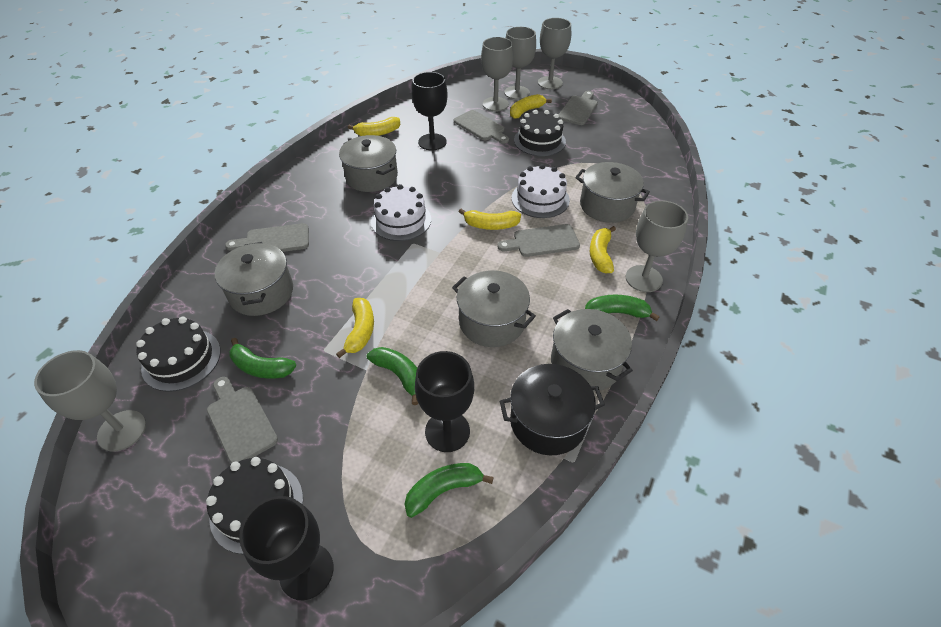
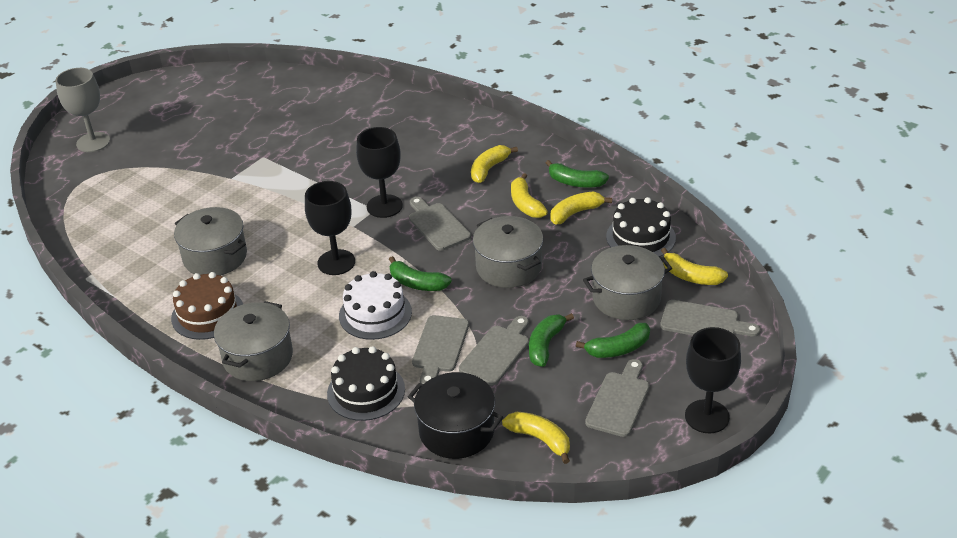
black cake: 3 -> 2
brown cake: 0 -> 1
grey goblet: 5 -> 1
grey pot: 5 -> 4
white cake: 2 -> 1

